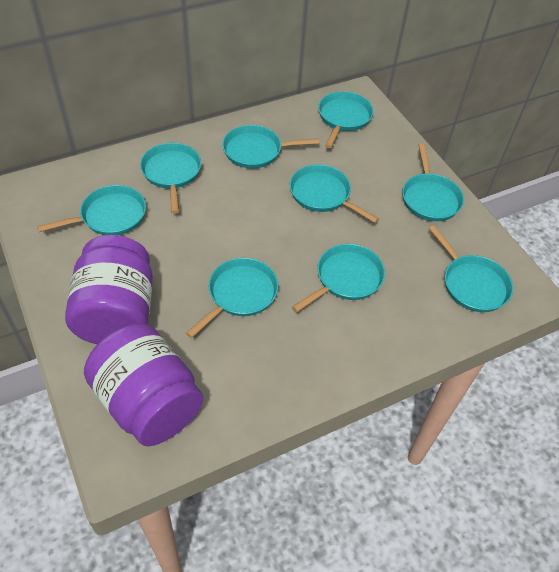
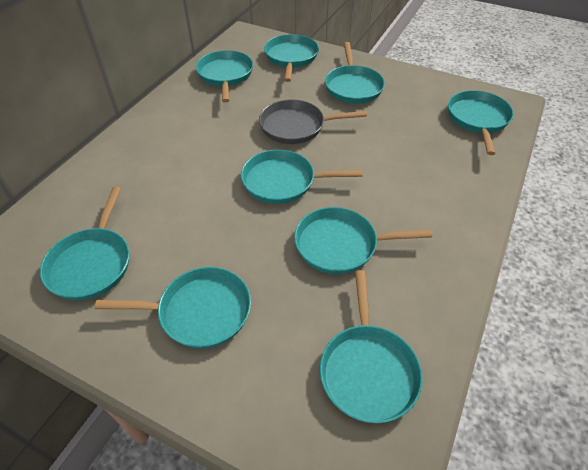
grey pan: 0 -> 1
purple jar: 2 -> 0

